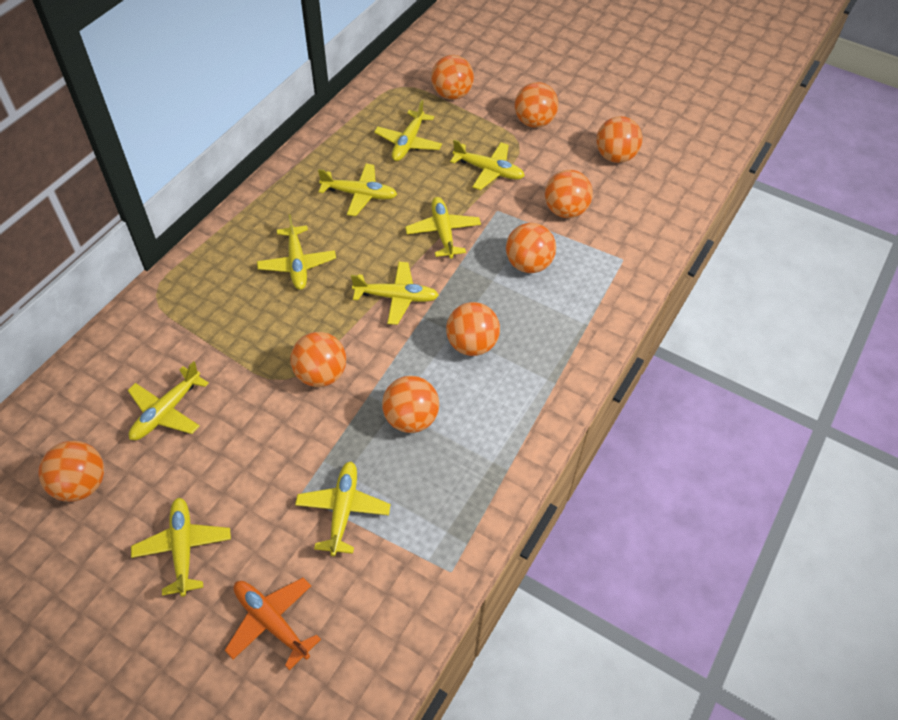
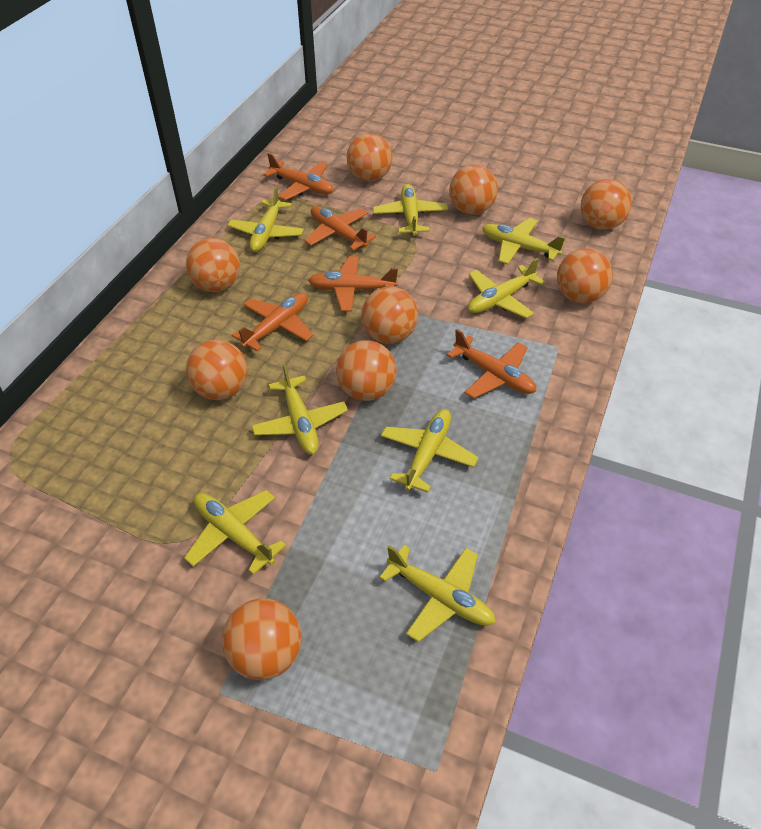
orange plane: 1 -> 5
yellow plane: 9 -> 8

